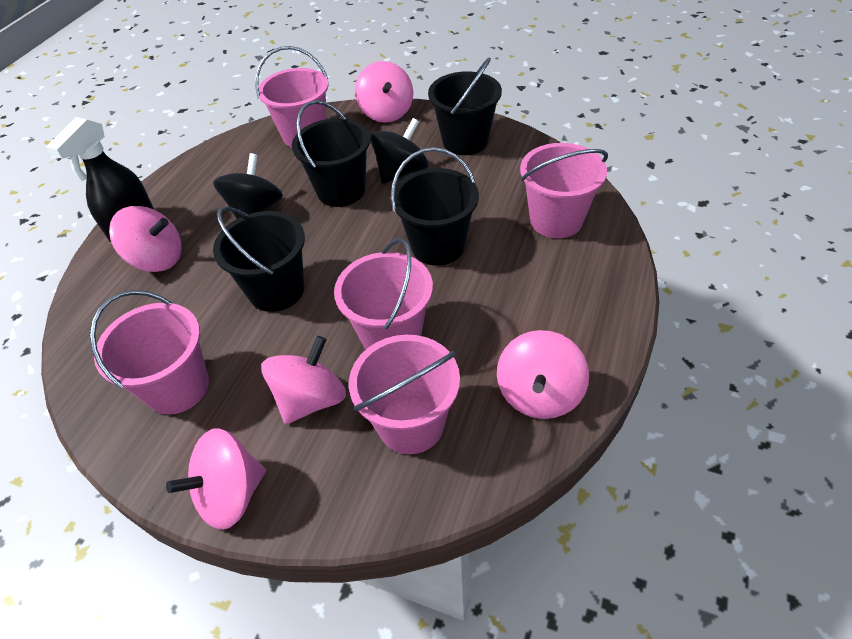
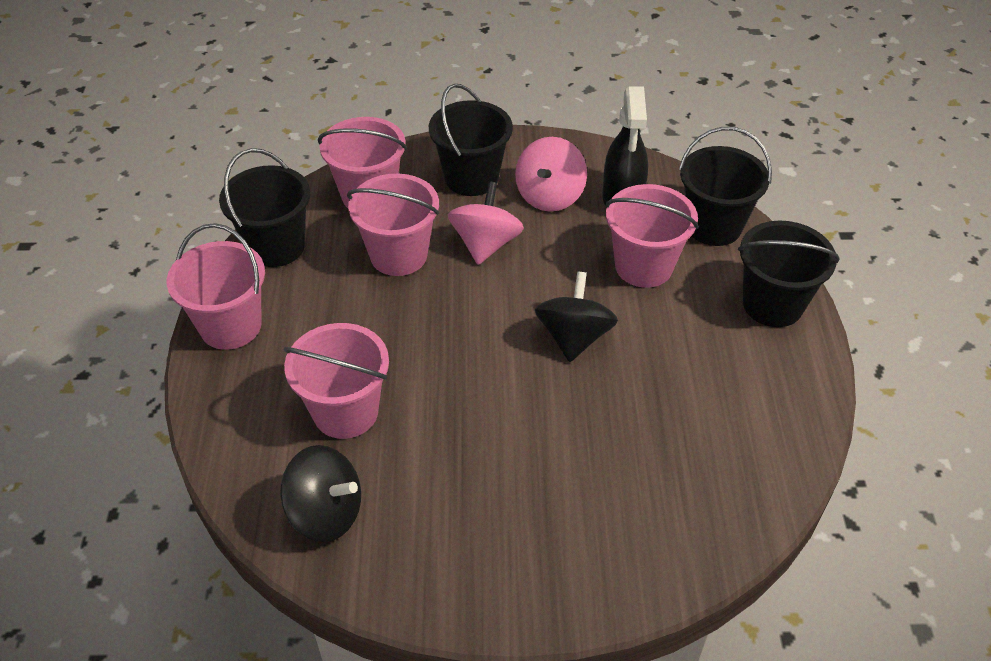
pink spinning top: 5 -> 2

